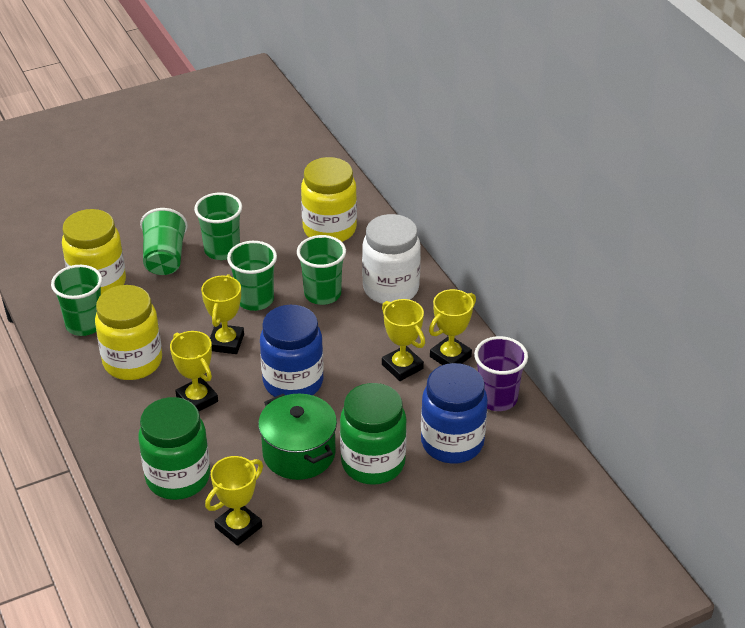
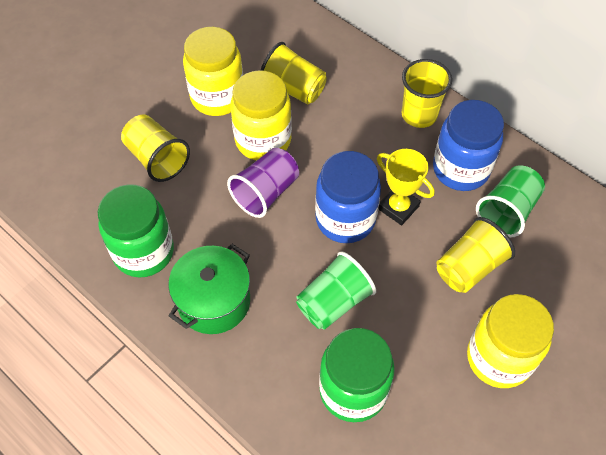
green cup: 5 -> 2
white jar: 1 -> 0
yellow cup: 0 -> 4
yellow trophy: 5 -> 1

